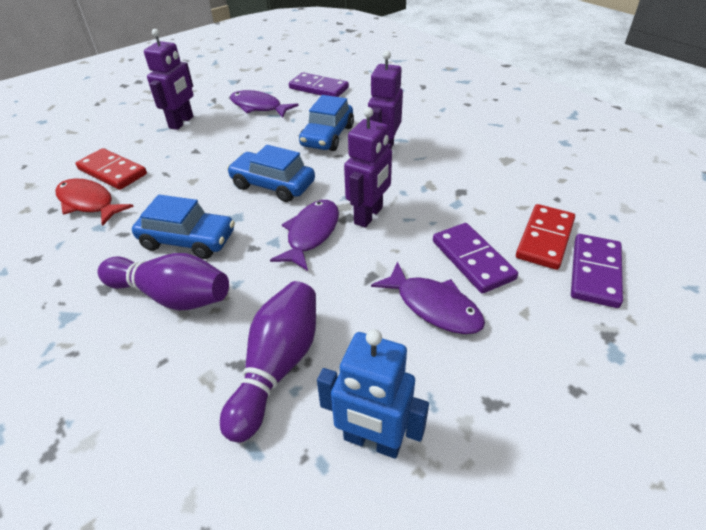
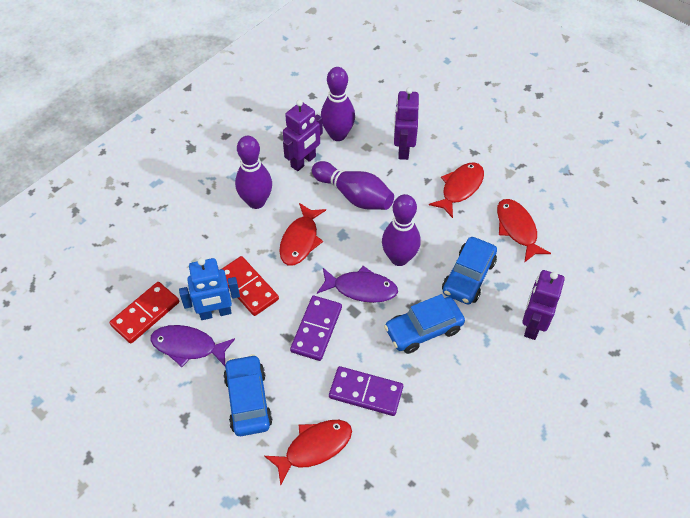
purple bowling pin: 2 -> 4
purple domino: 3 -> 2
purple fish: 3 -> 2
red fish: 1 -> 4

